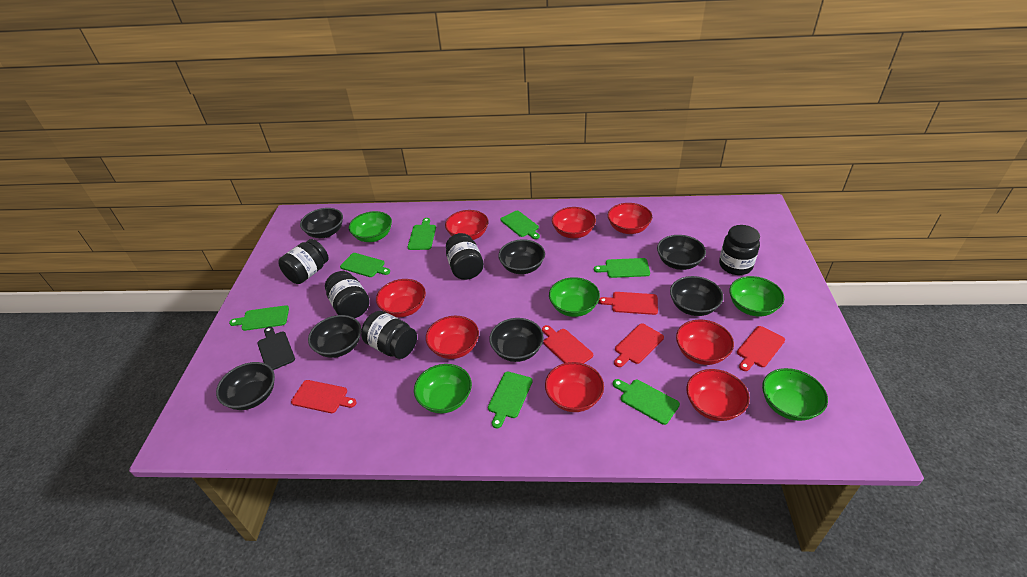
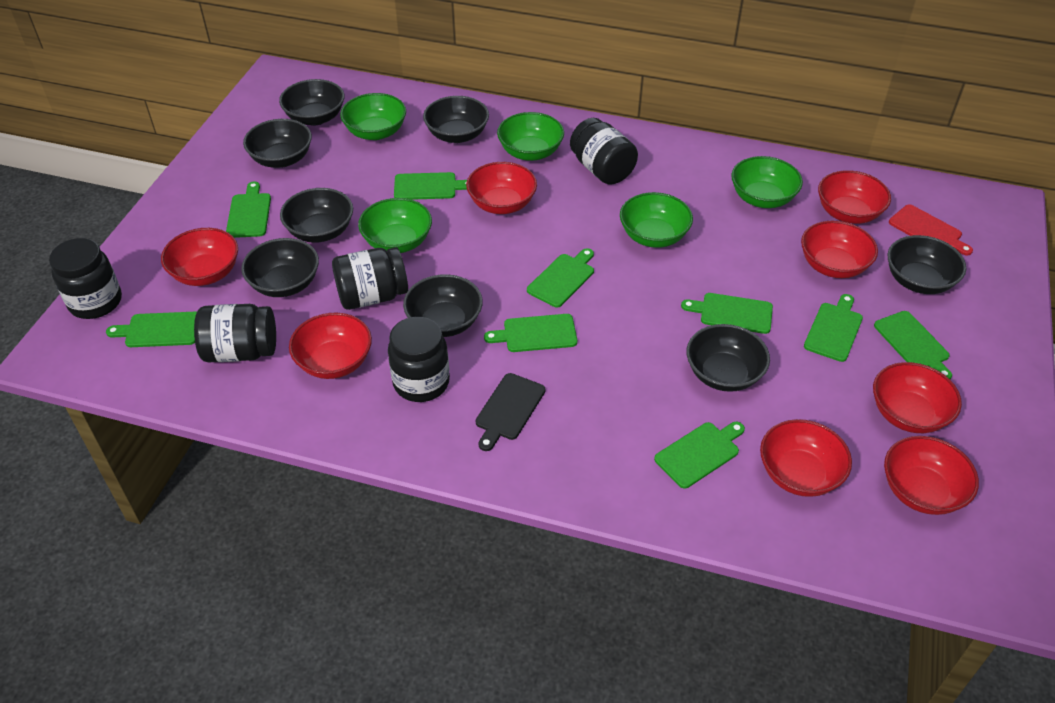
black bowl: 7 -> 8
green cutting board: 7 -> 9
red cutting board: 5 -> 1

